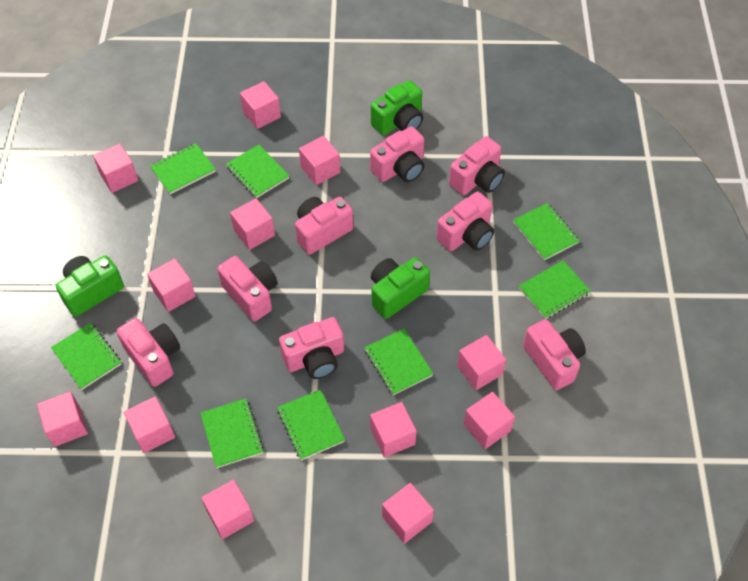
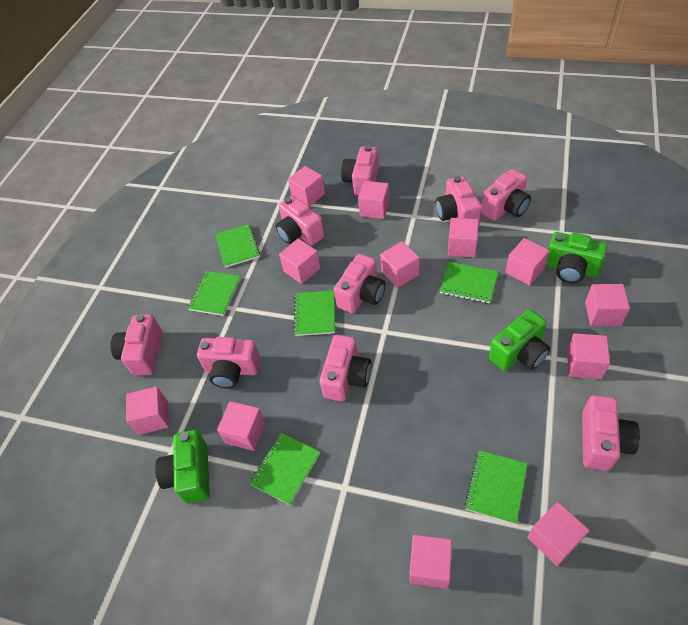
green notebook: 8 -> 6
pink camera: 8 -> 9

